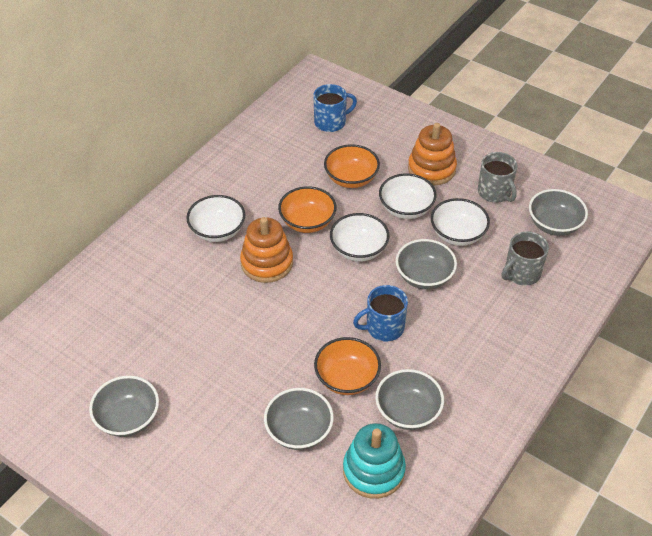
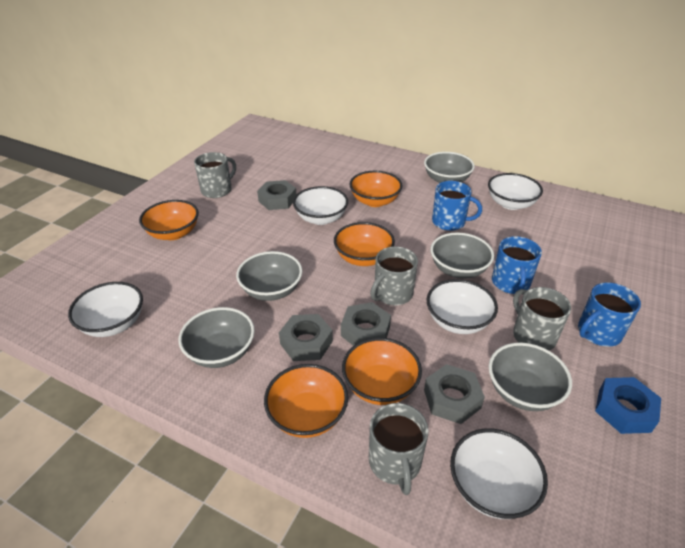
blue mug: 2 -> 3
blue nut: 0 -> 1
grey mug: 2 -> 4
grey nut: 0 -> 4
orange bowl: 3 -> 5
orange stacking toy: 2 -> 0
turquoise stacking toy: 1 -> 0
white bowl: 4 -> 5

